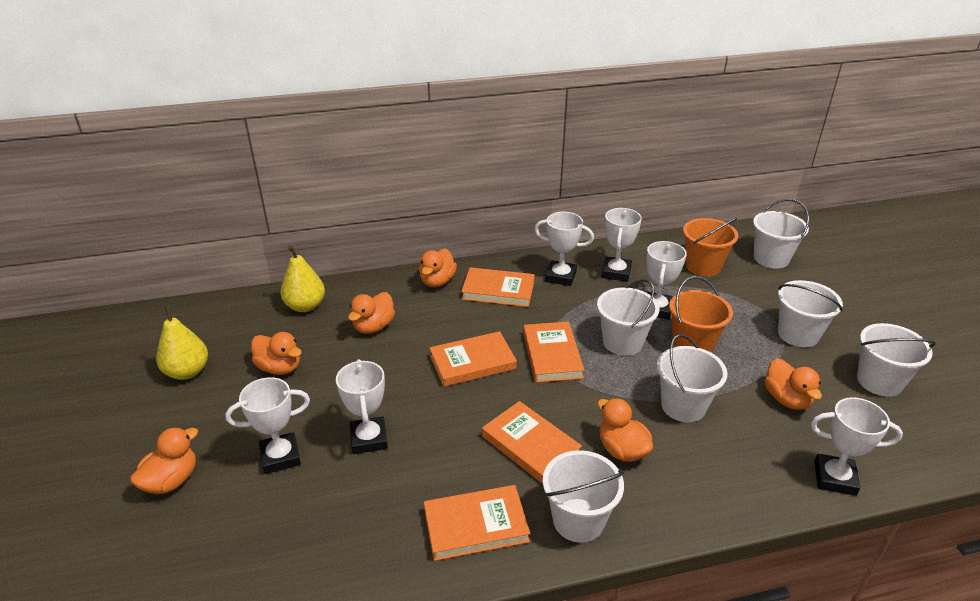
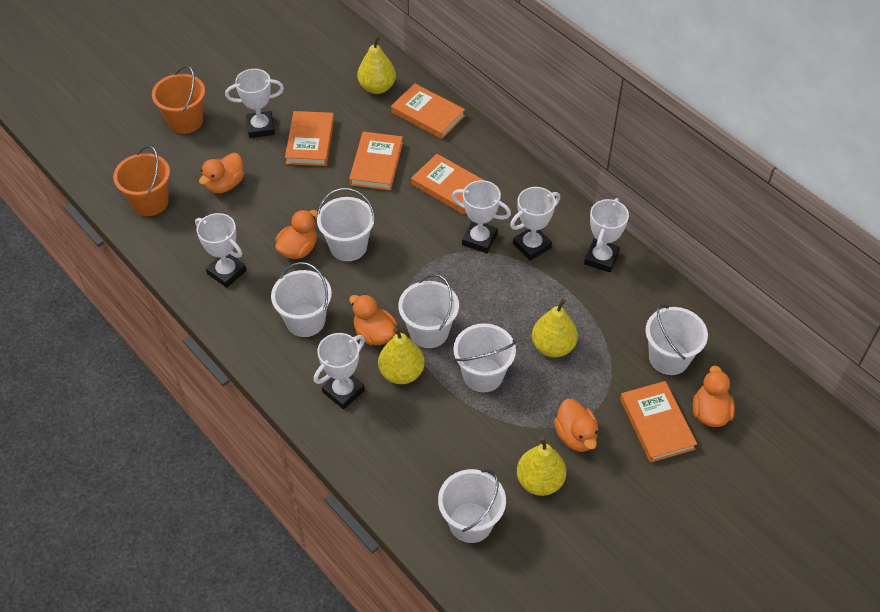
orange duck: 6 -> 5
yellow pear: 2 -> 4

